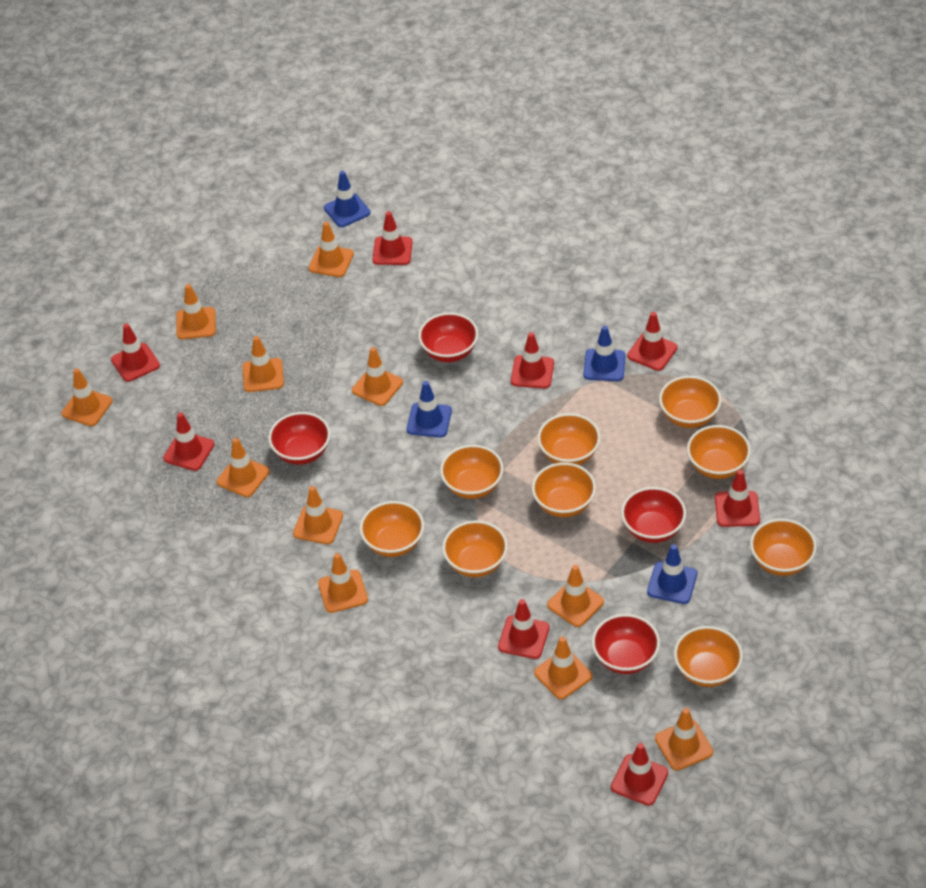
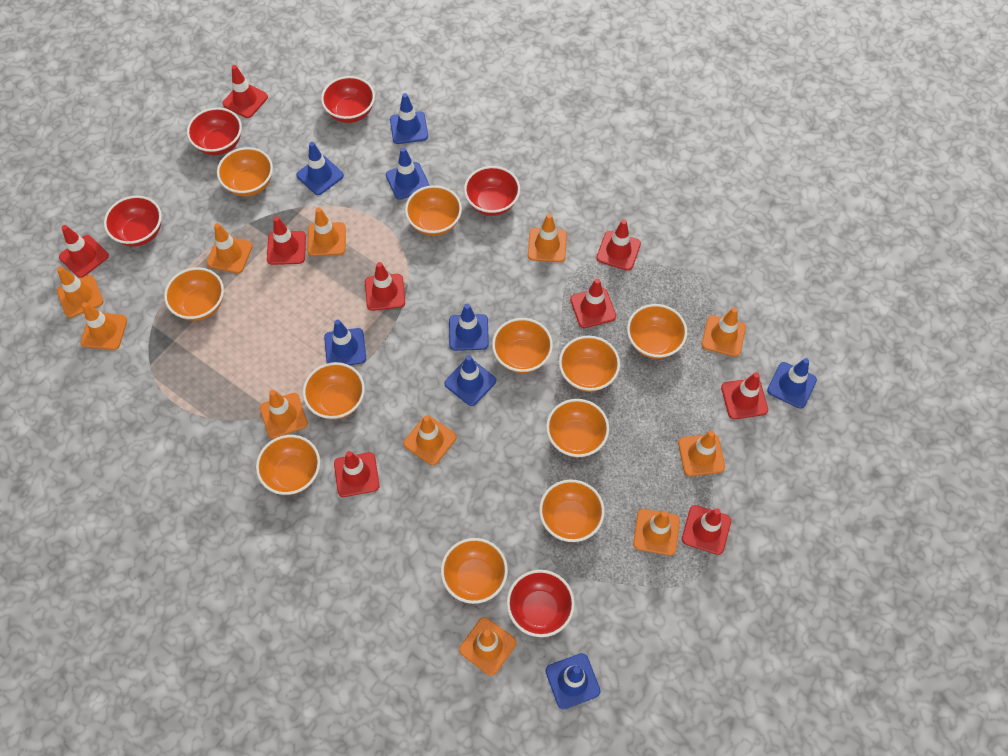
blue traffic cone: 4 -> 8
orange bowl: 9 -> 11
red bowl: 4 -> 5
red traffic cone: 8 -> 9

